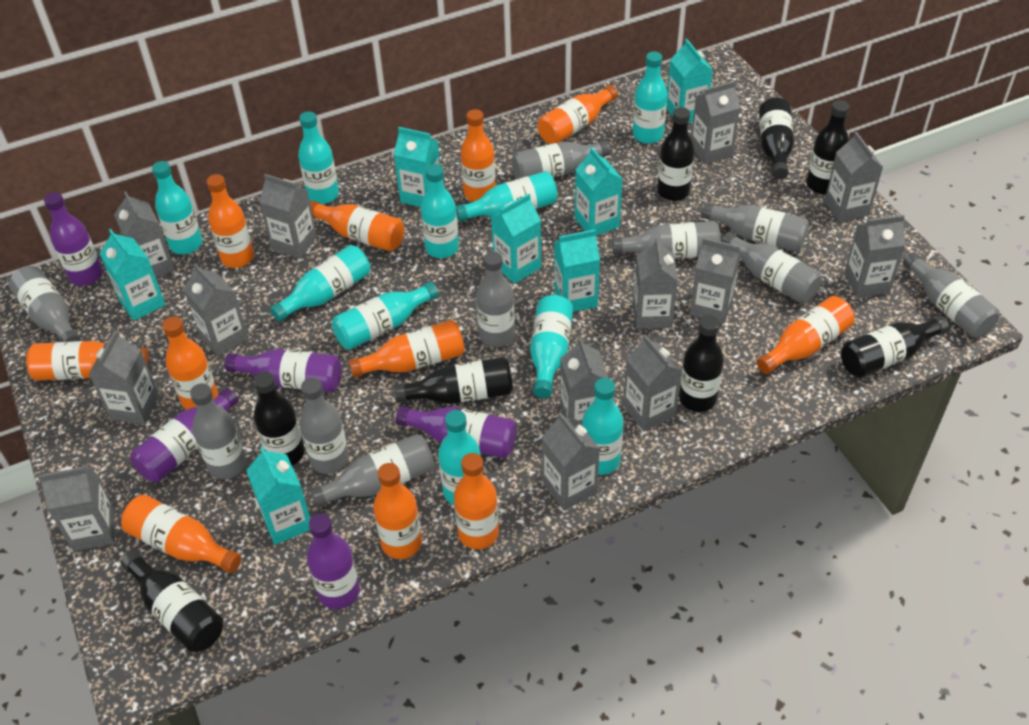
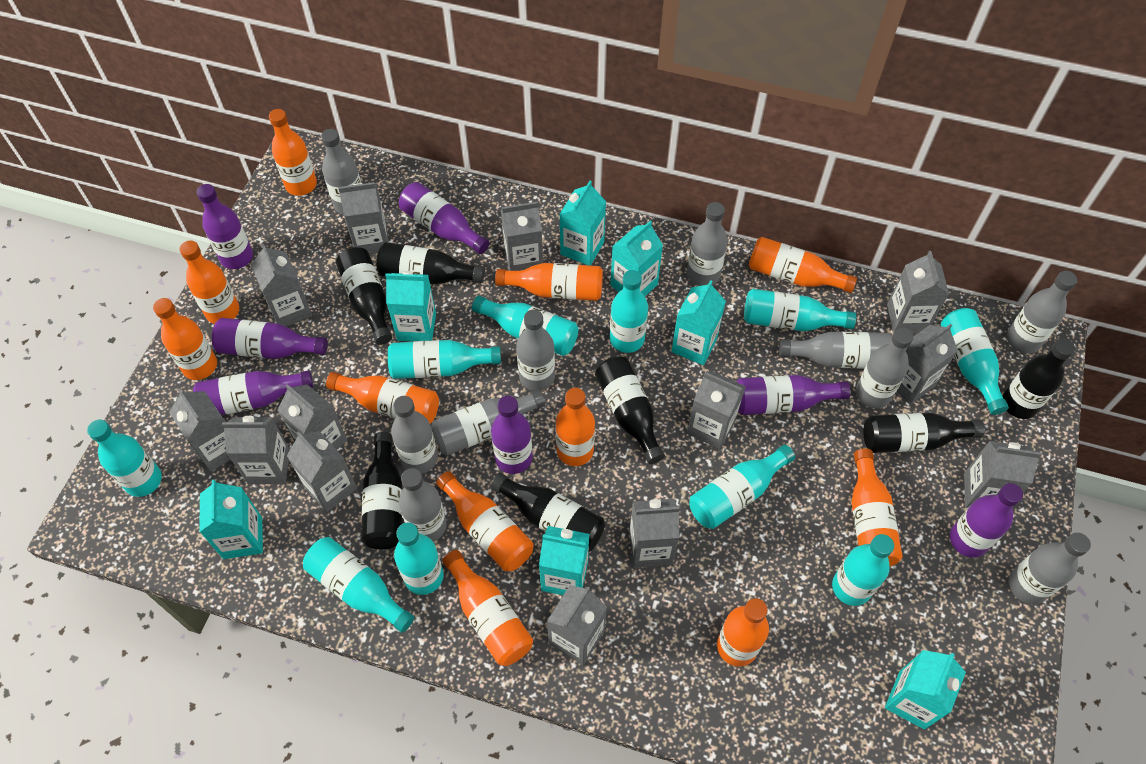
black bottle: 8 -> 7
purple bottle: 5 -> 7

